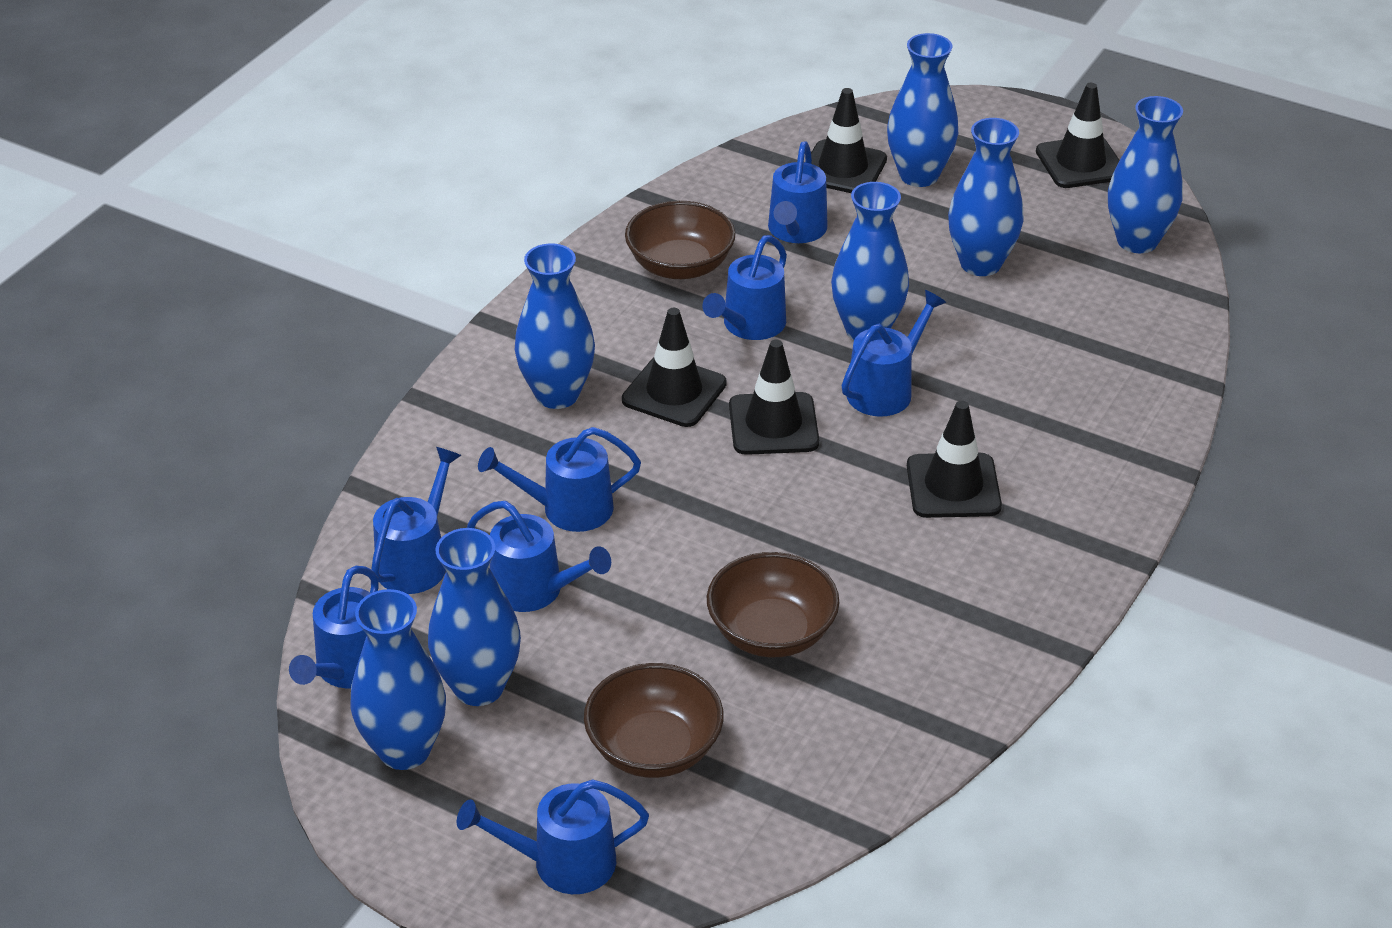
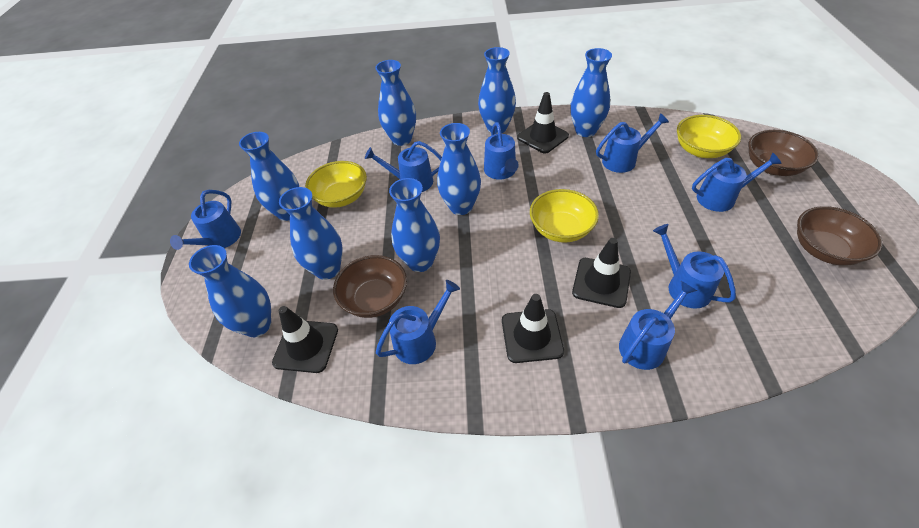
black traffic cone: 5 -> 4
blue vase: 7 -> 8
yellow bowl: 0 -> 3

